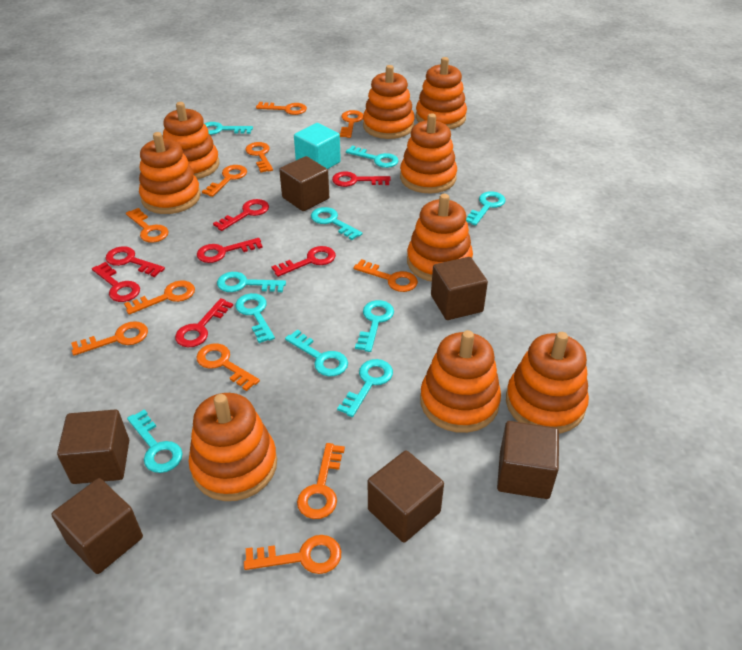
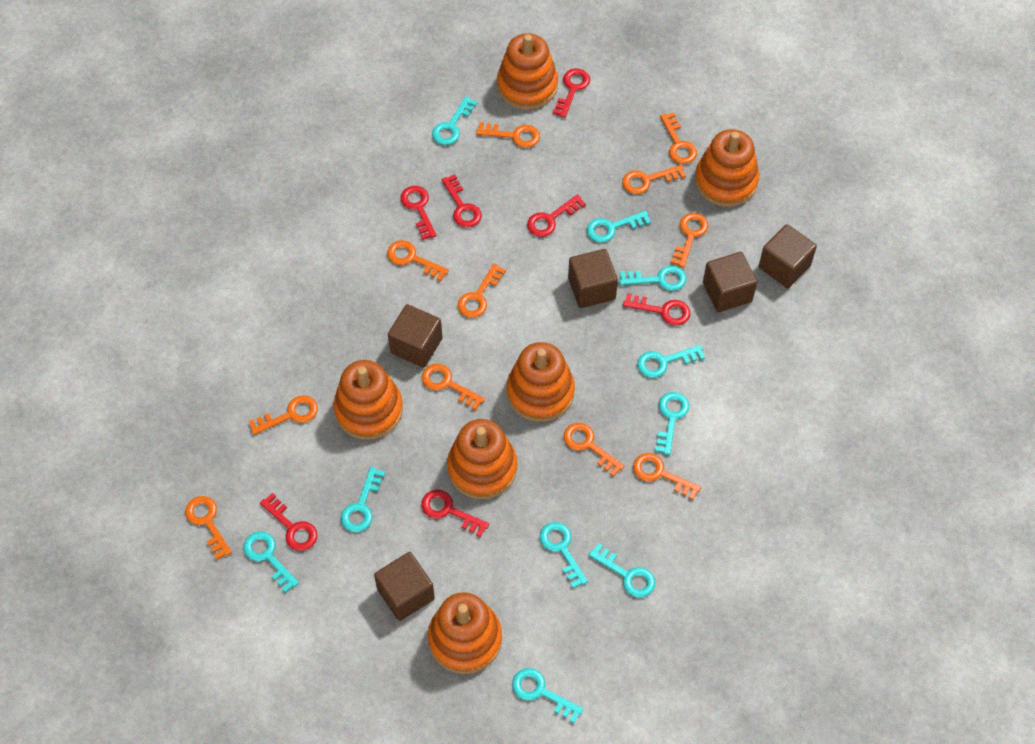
brown cube: 6 -> 5
orange stacking toy: 9 -> 6
turquoise cube: 1 -> 0

